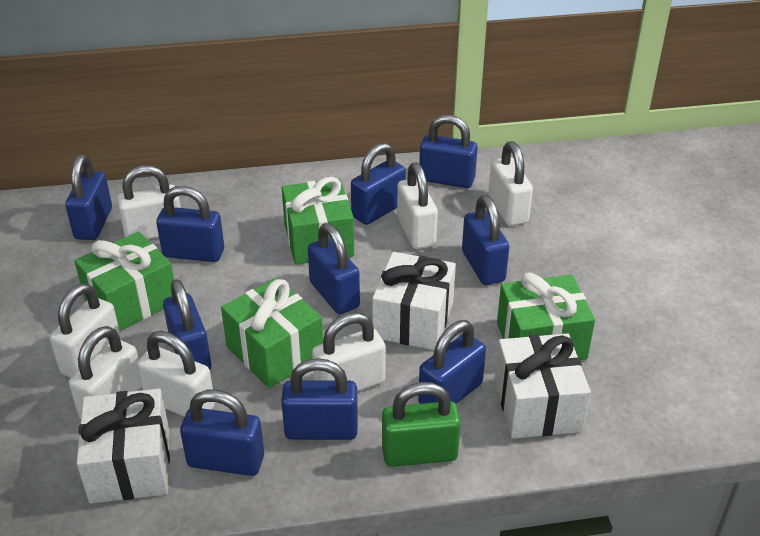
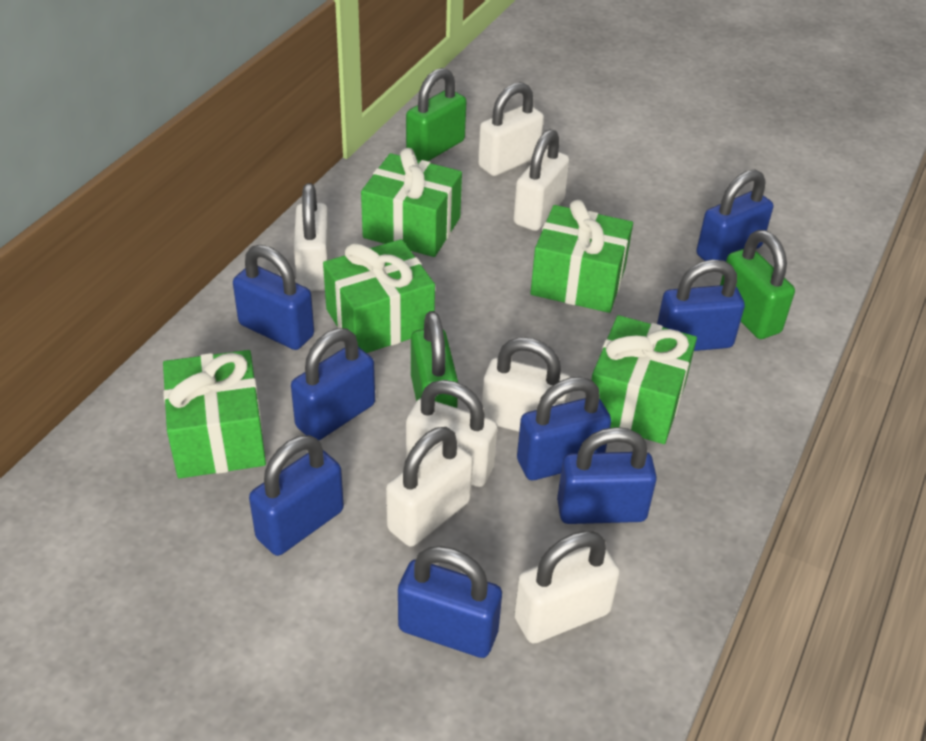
blue padlock: 10 -> 8
green gift: 4 -> 5
green padlock: 1 -> 3
white gift: 3 -> 0

